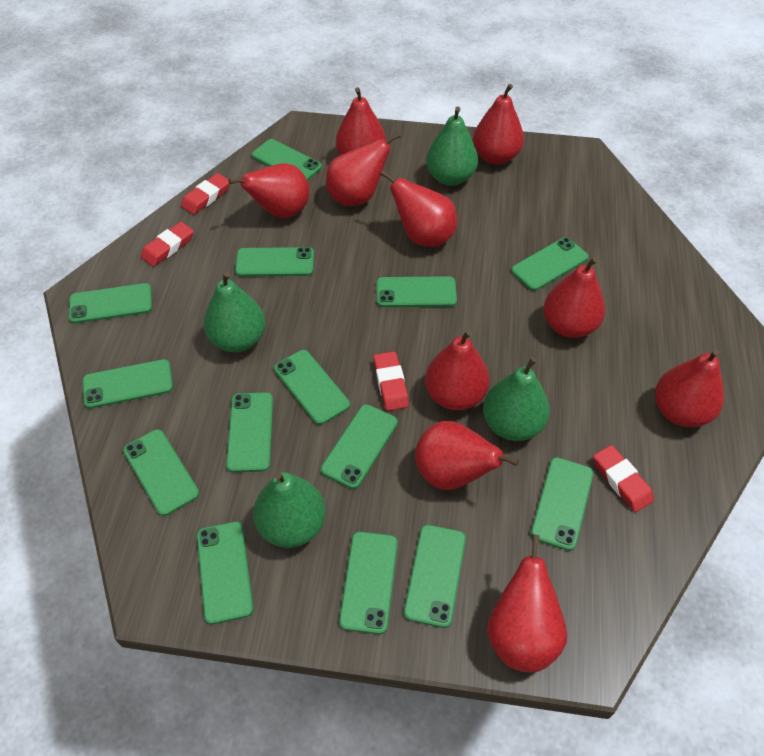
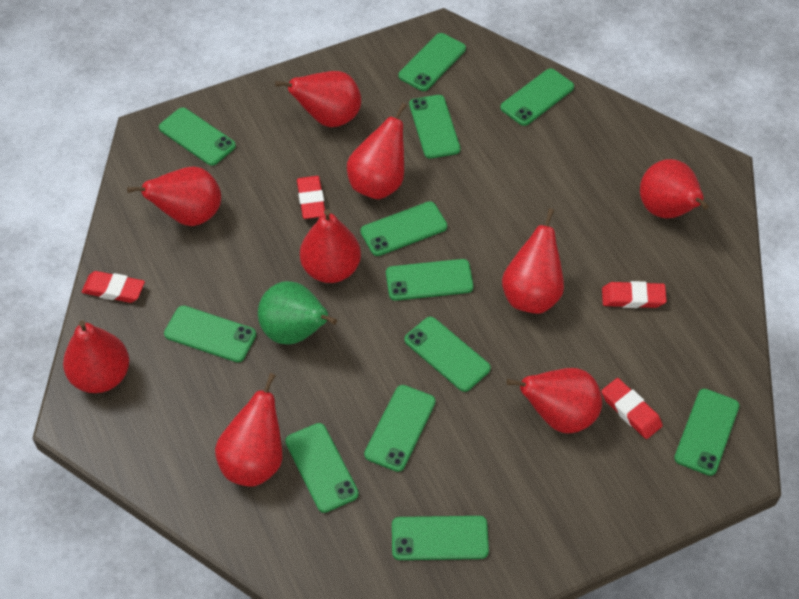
green pear: 4 -> 1
green phone: 14 -> 12
red pear: 10 -> 9

